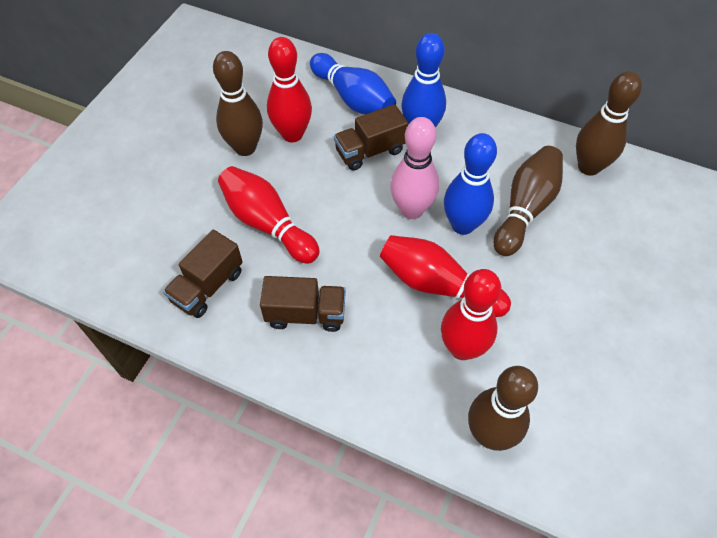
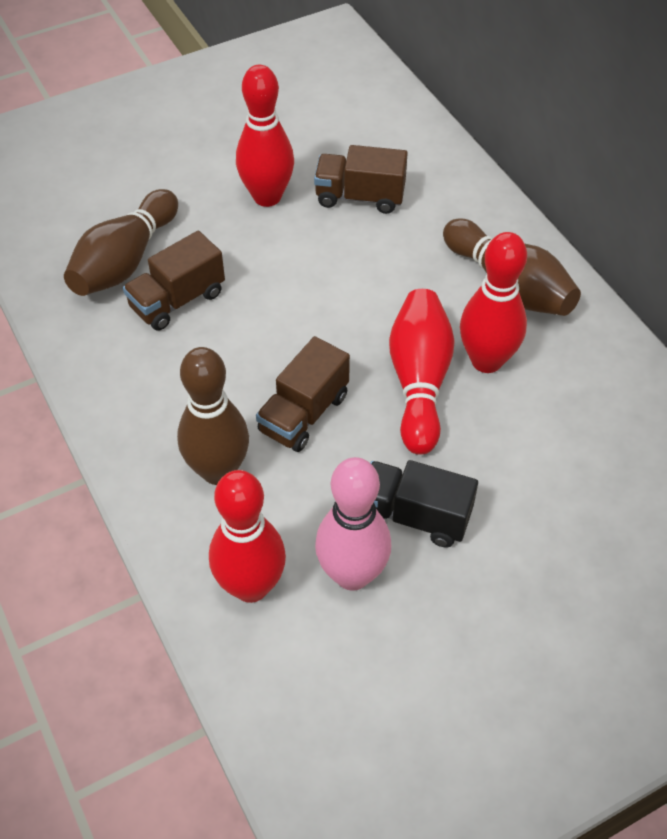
black truck: 0 -> 1
blue bowling pin: 3 -> 0
brown bowling pin: 4 -> 3

